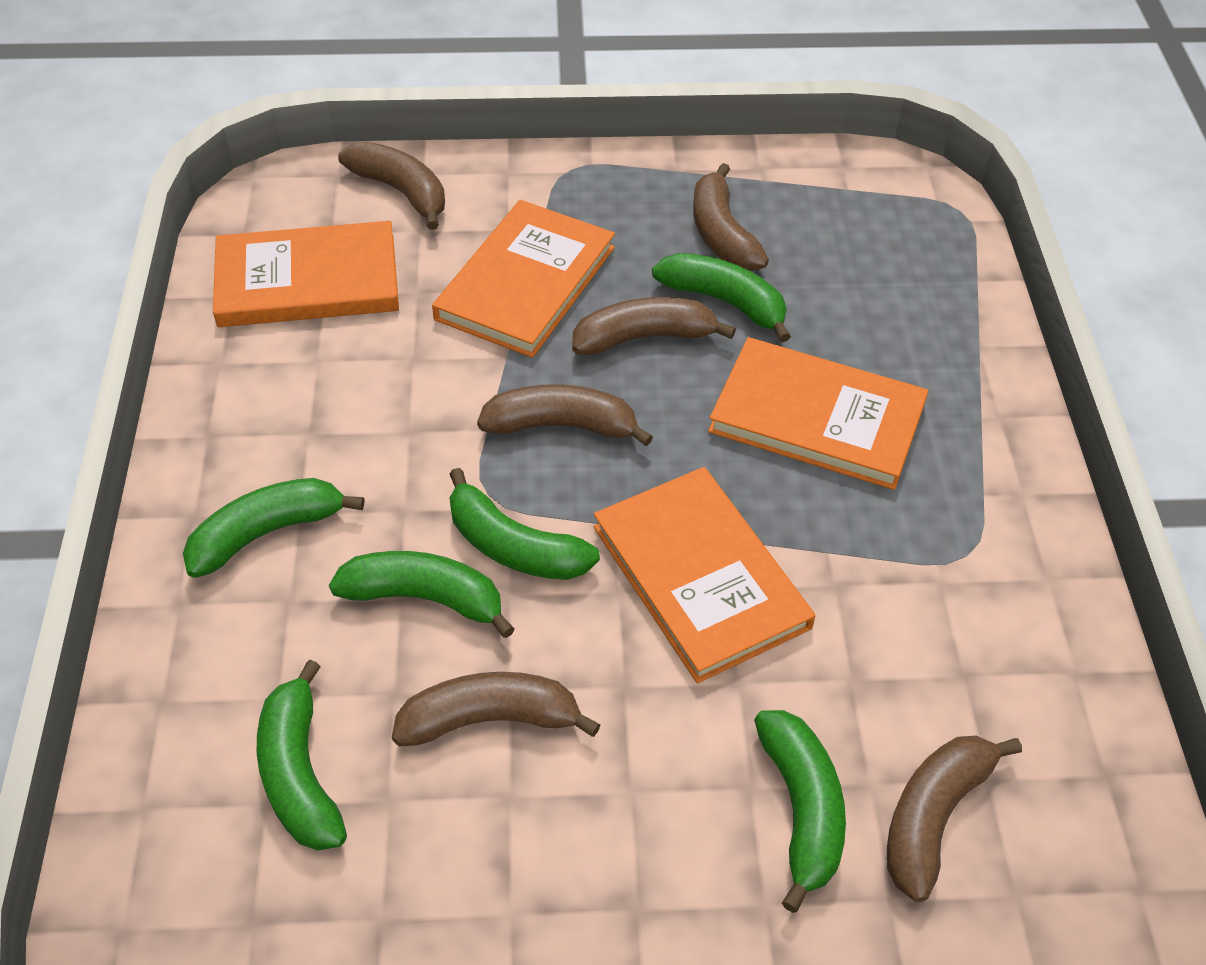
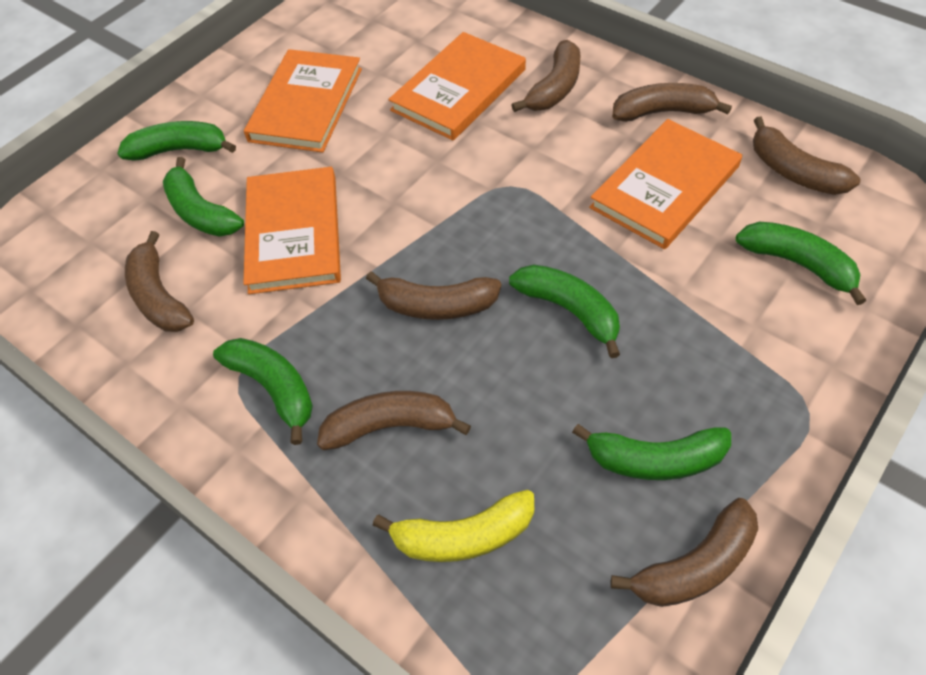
brown banana: 6 -> 7
yellow banana: 0 -> 1

